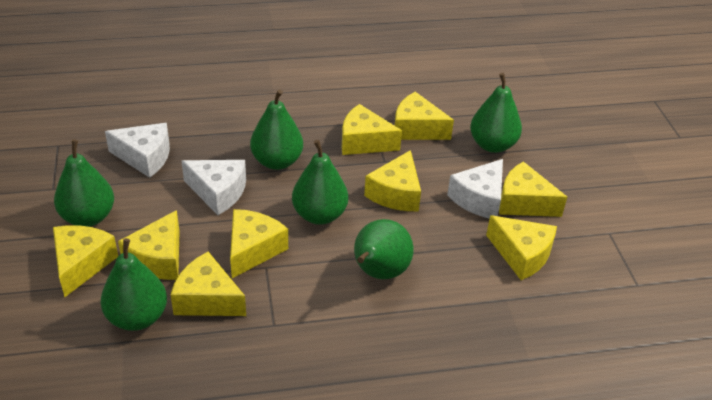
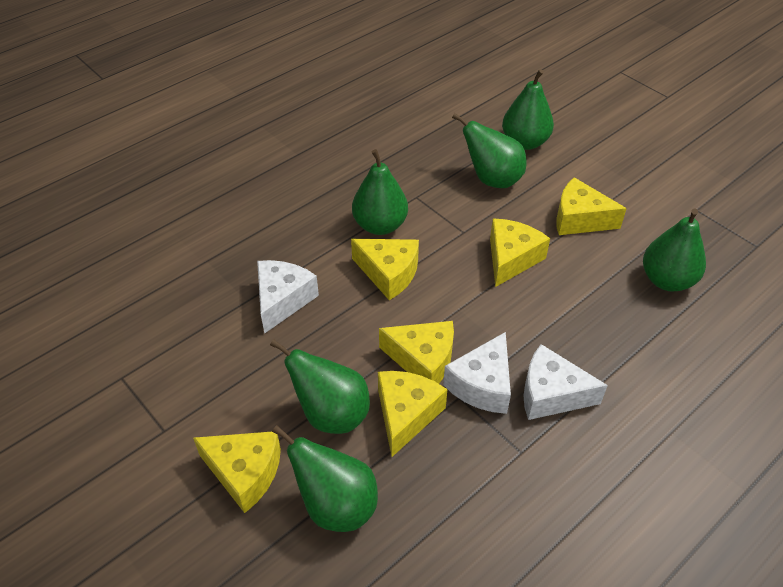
yellow cheese: 9 -> 6

